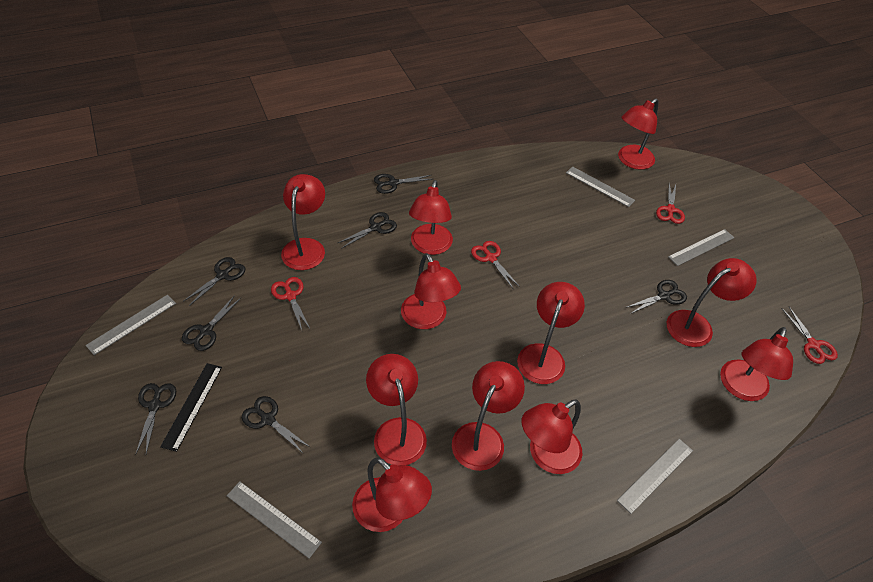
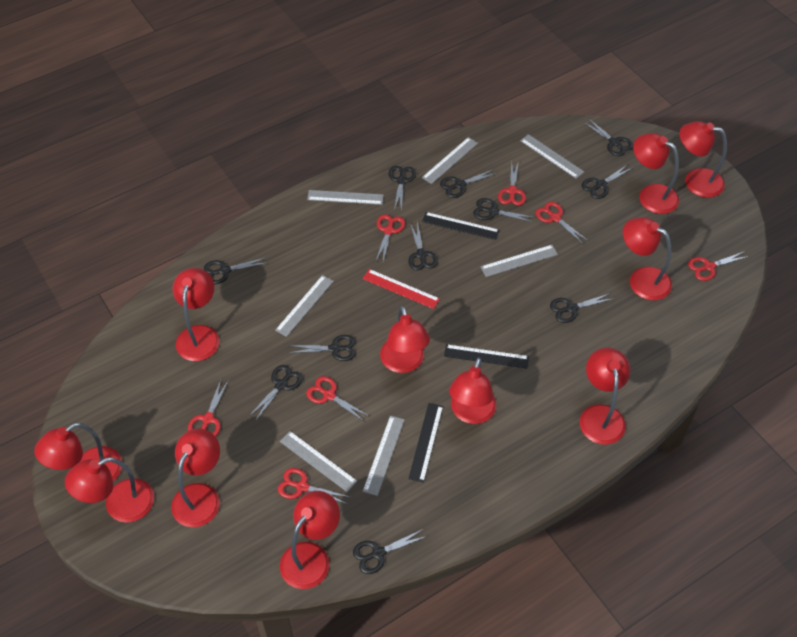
black ruler: 1 -> 3
black scissors: 7 -> 11
grey ruler: 5 -> 7
red ruler: 0 -> 1
red scissors: 4 -> 7

